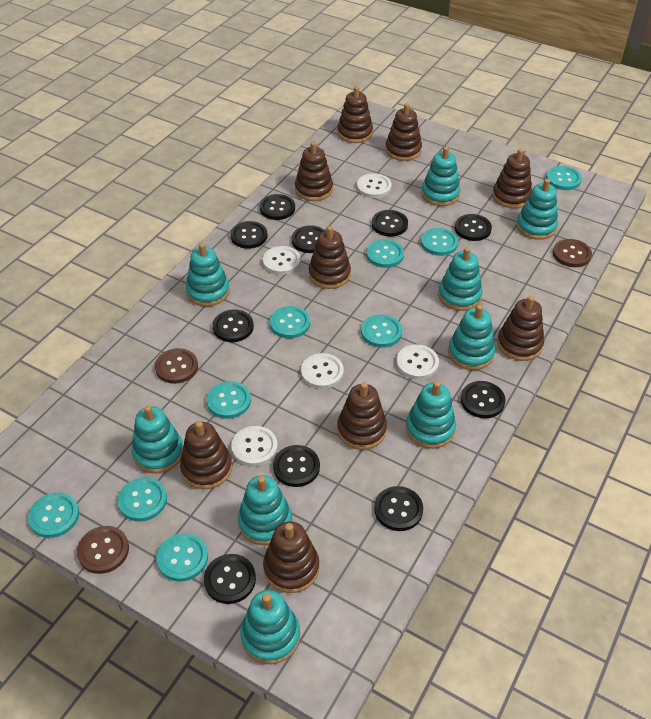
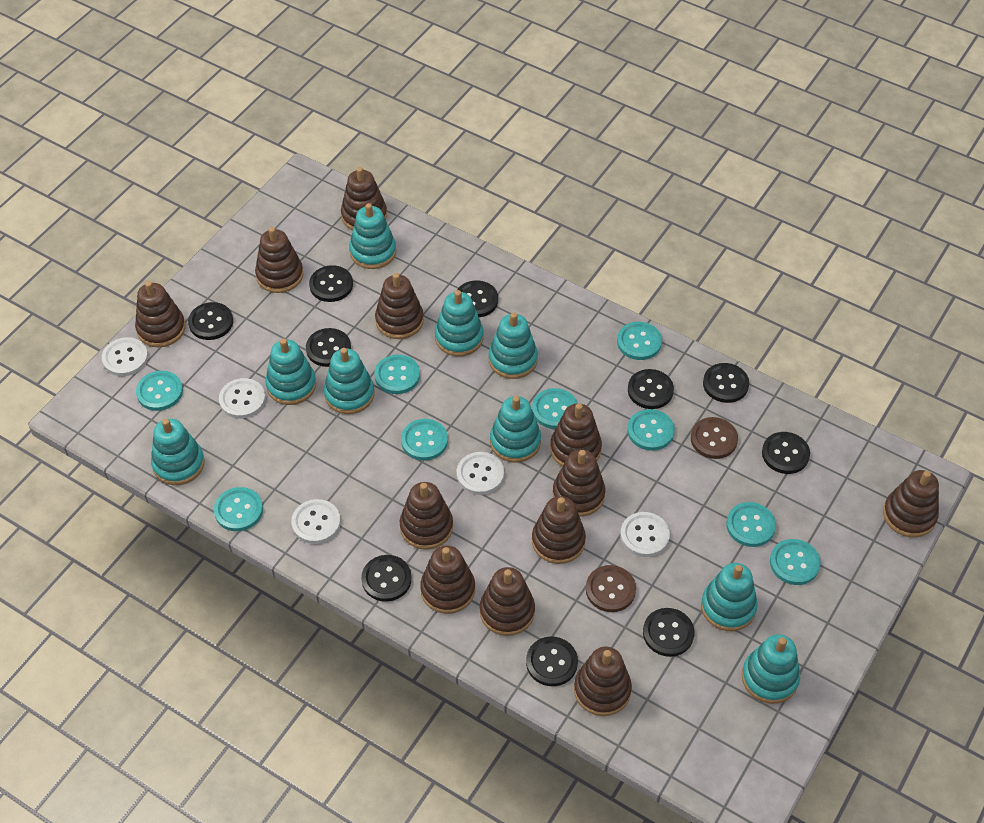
brown button: 3 -> 2
brown stacking toy: 9 -> 12

